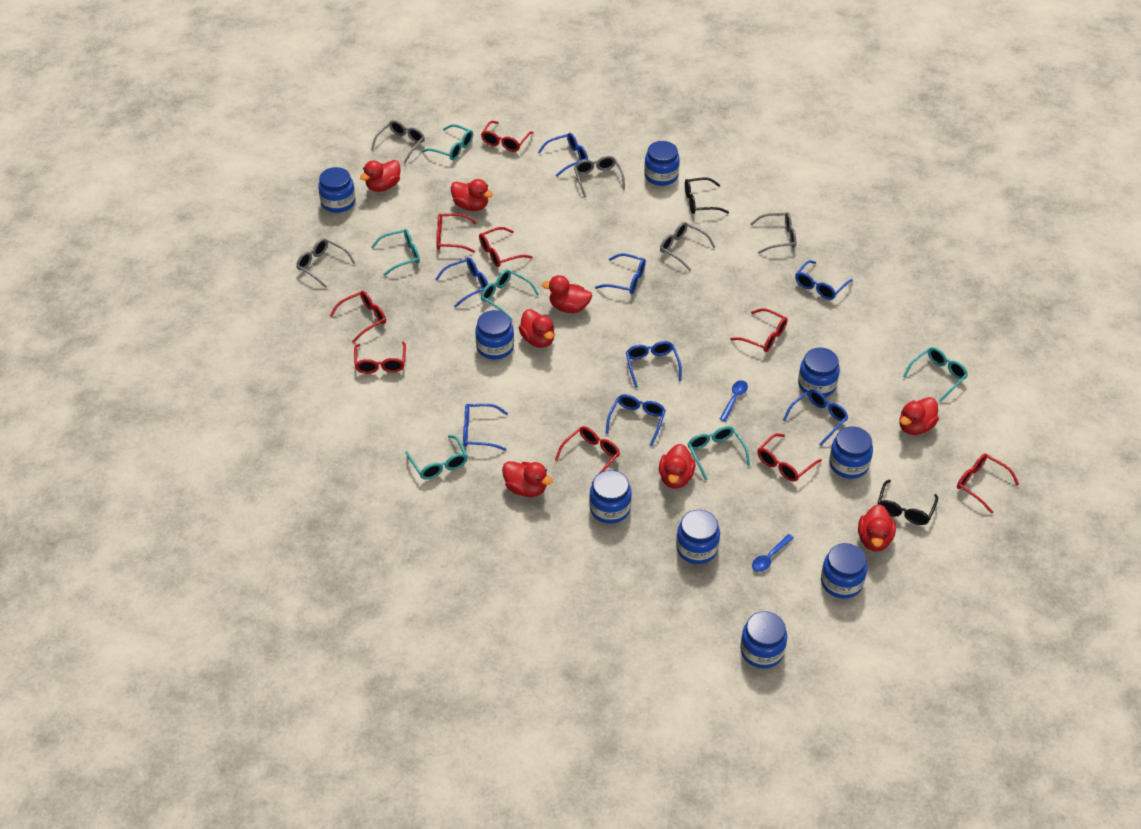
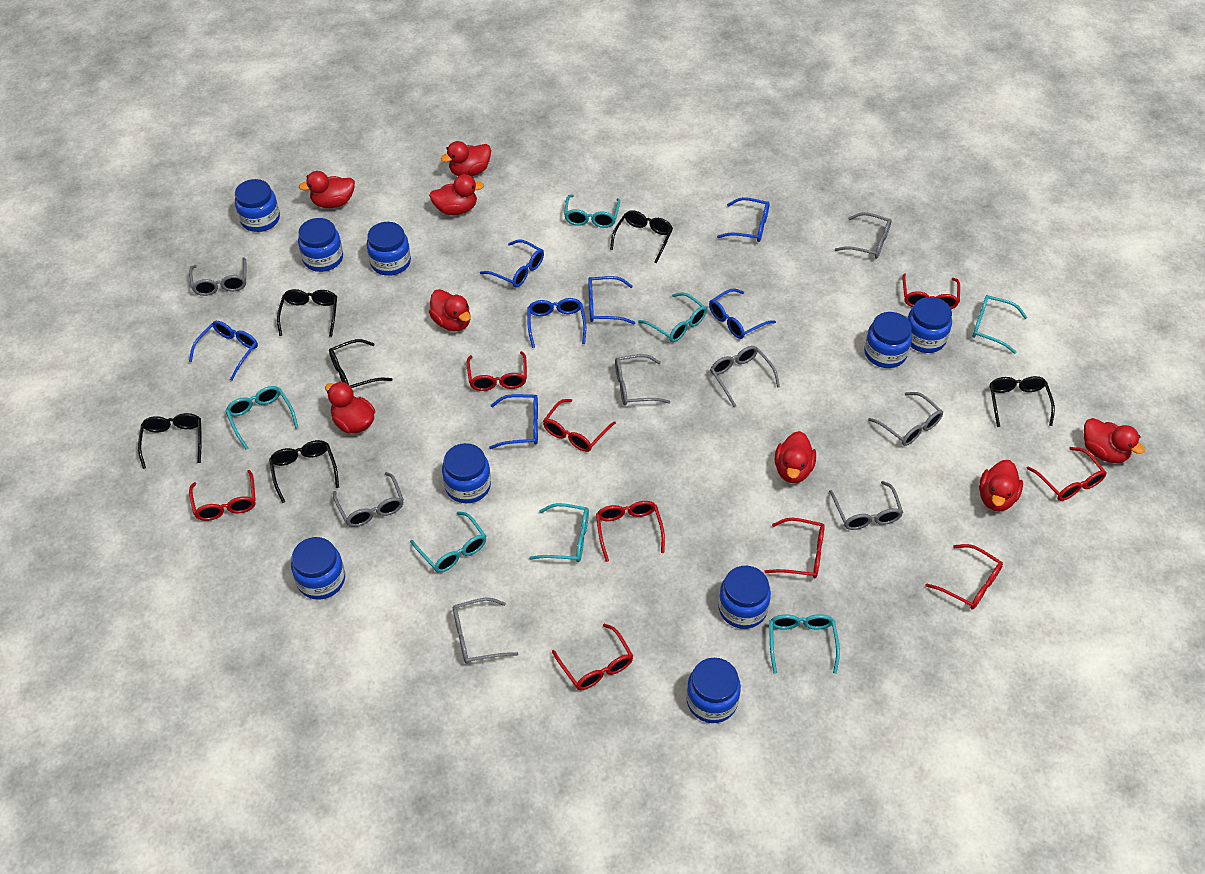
black glasses: 2 -> 6
blue glasses: 8 -> 7
blue spoon: 2 -> 0
grey glasses: 5 -> 8
turquoise glasses: 6 -> 7

